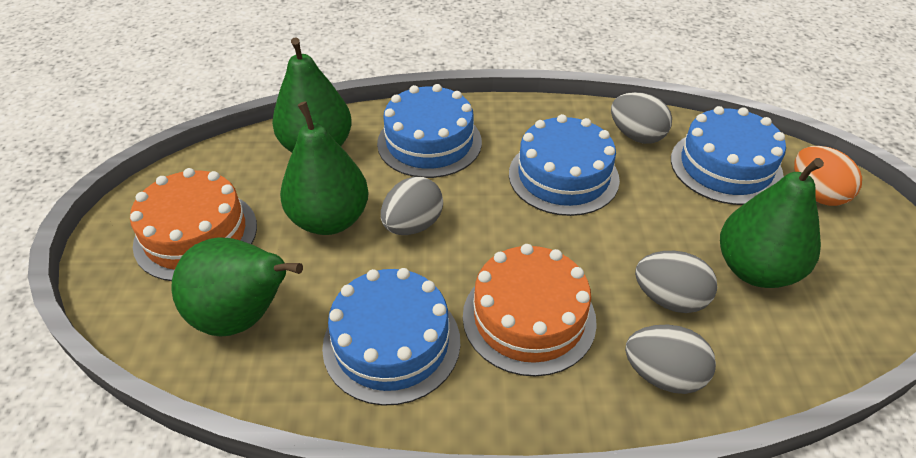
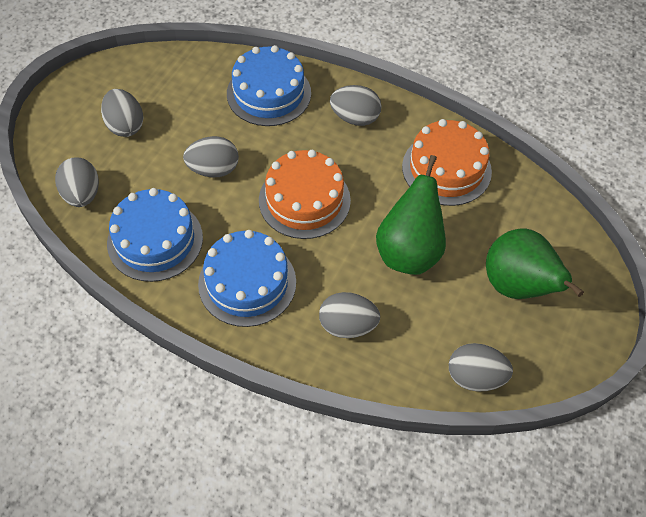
blue cake: 4 -> 3
green pear: 4 -> 2
grey egg: 4 -> 6
orange egg: 1 -> 0

